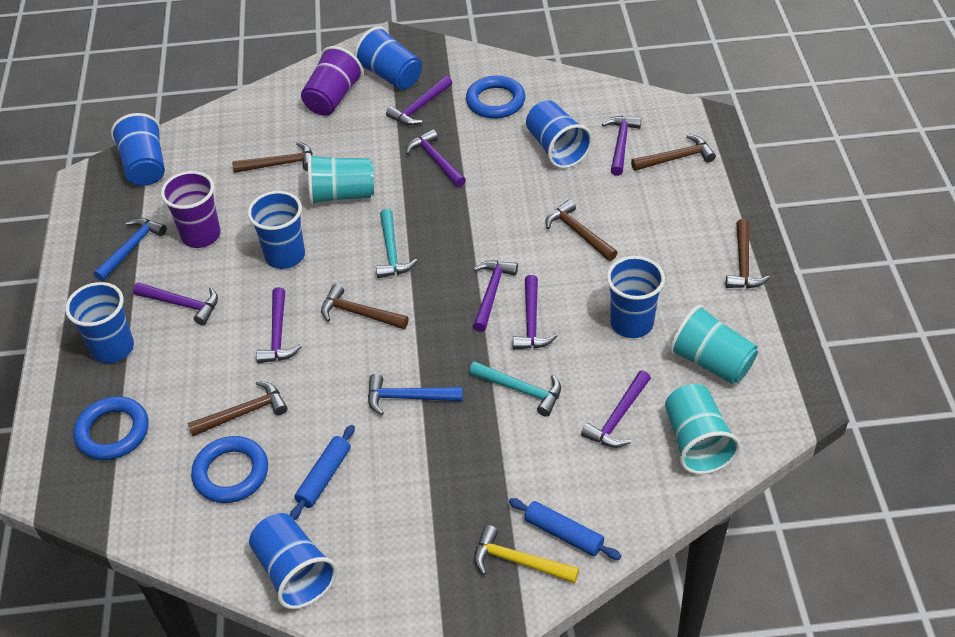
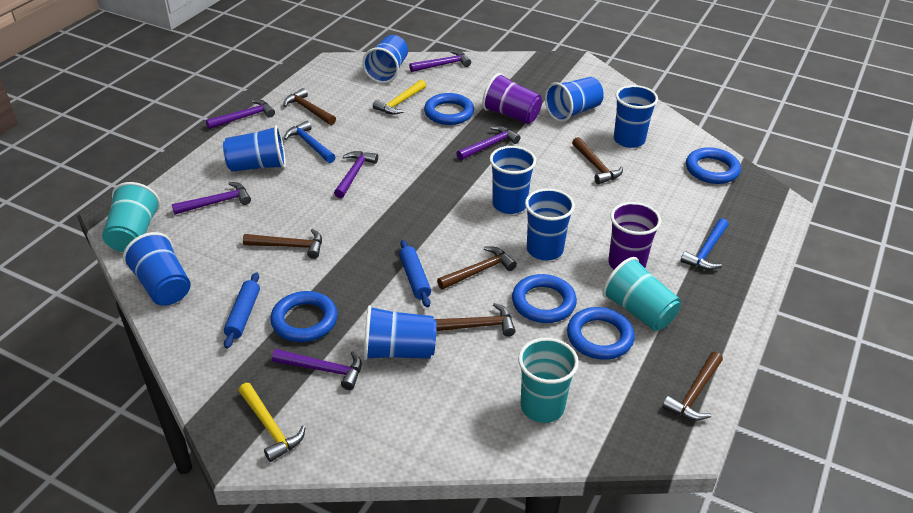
blue cup: 7 -> 8
blue ring: 3 -> 5
purple hammer: 8 -> 6
turquoise hammer: 2 -> 0
yellow hammer: 1 -> 2

